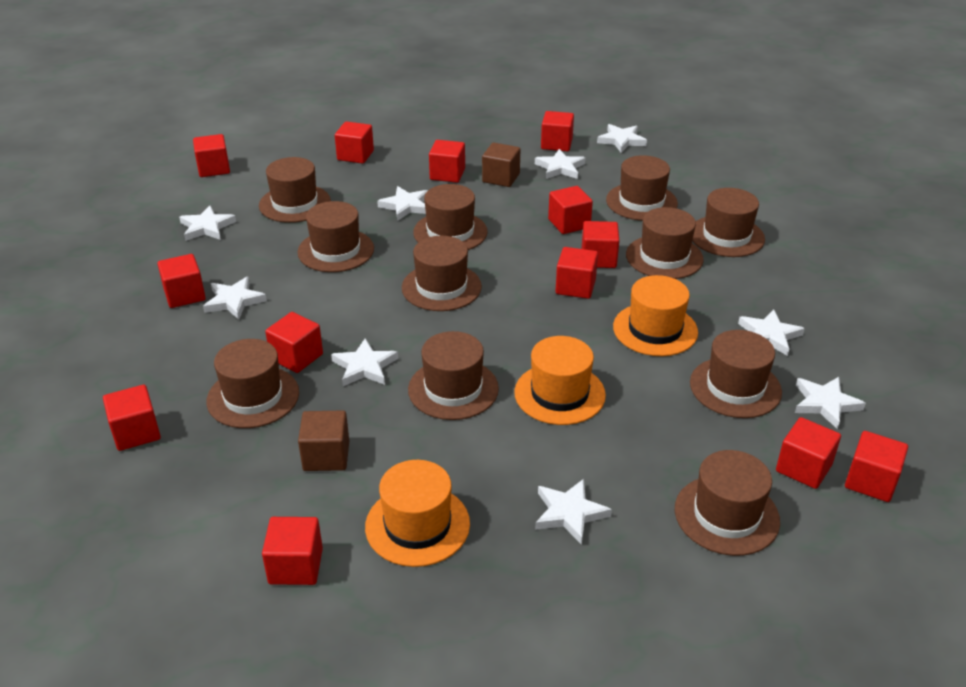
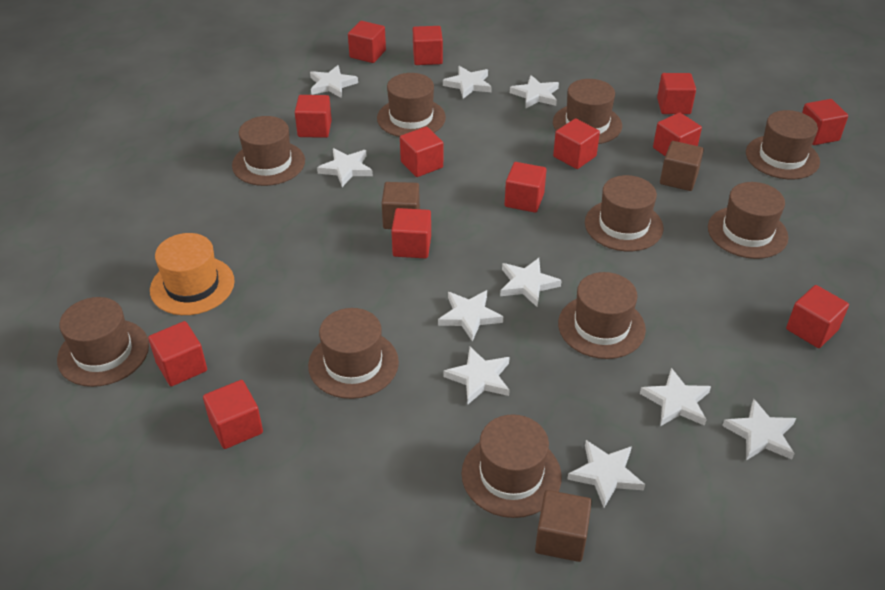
brown cube: 2 -> 3
brown hat: 11 -> 10
orange hat: 3 -> 1
white star: 9 -> 10

